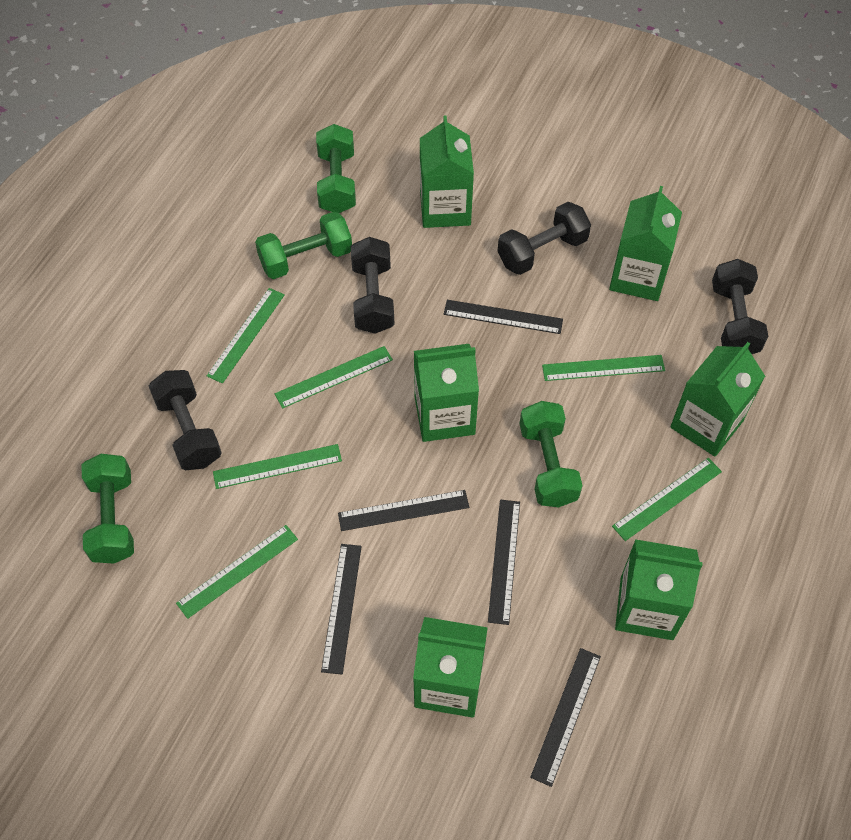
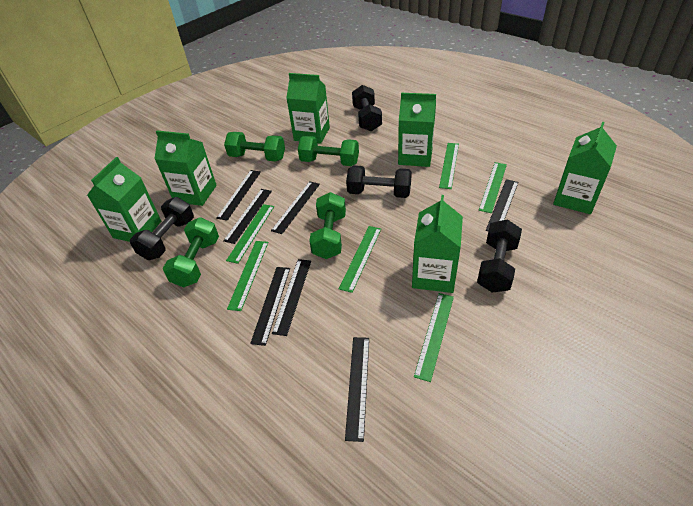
black ruler: 5 -> 7

